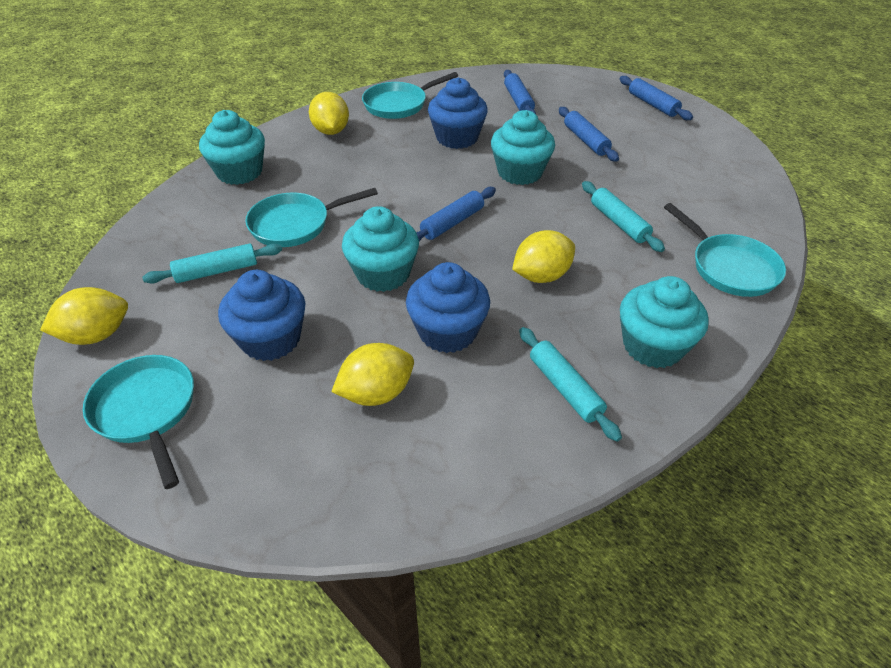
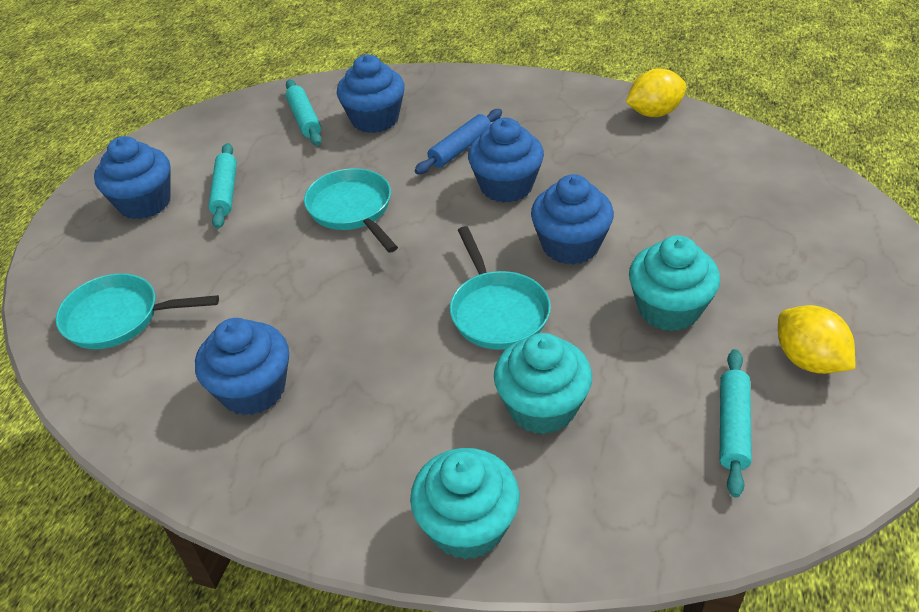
blue cupcake: 3 -> 5
blue rolling pin: 4 -> 1
turquoise cupcake: 4 -> 3
turquoise pan: 4 -> 3
yellow lemon: 4 -> 2

